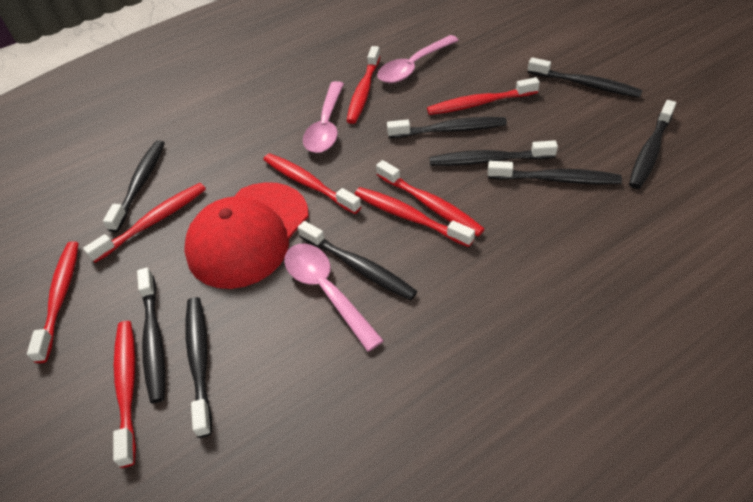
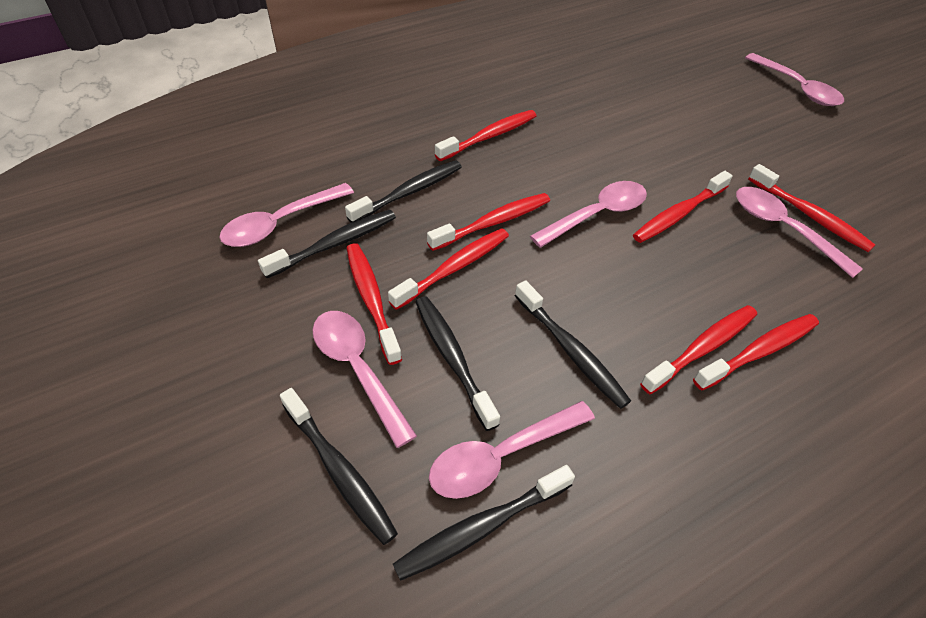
black toothbrush: 9 -> 6
pink spoon: 3 -> 6
red cap: 1 -> 0

